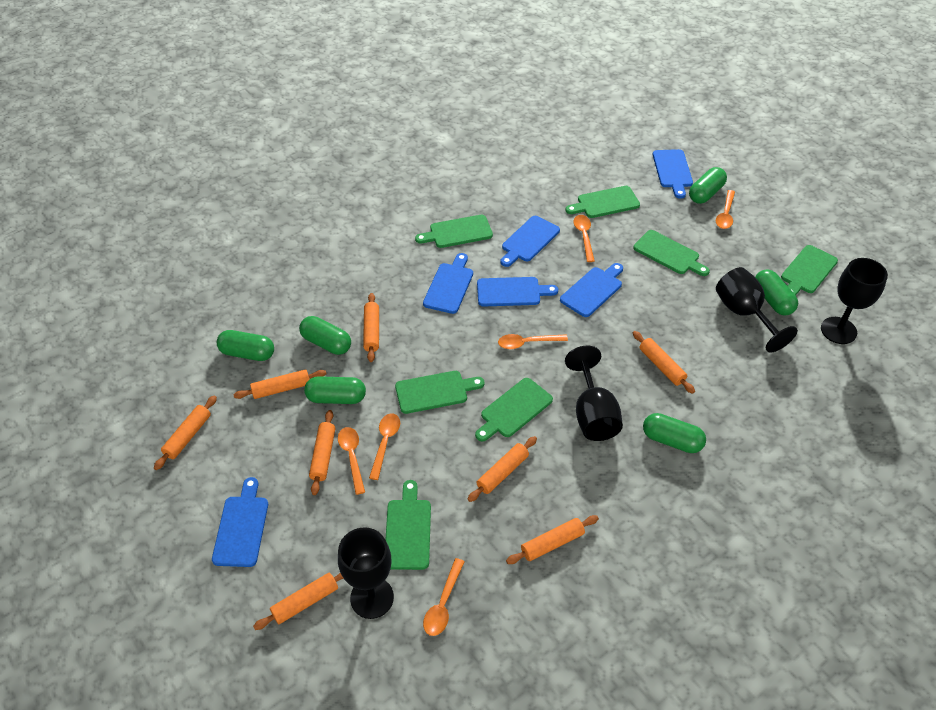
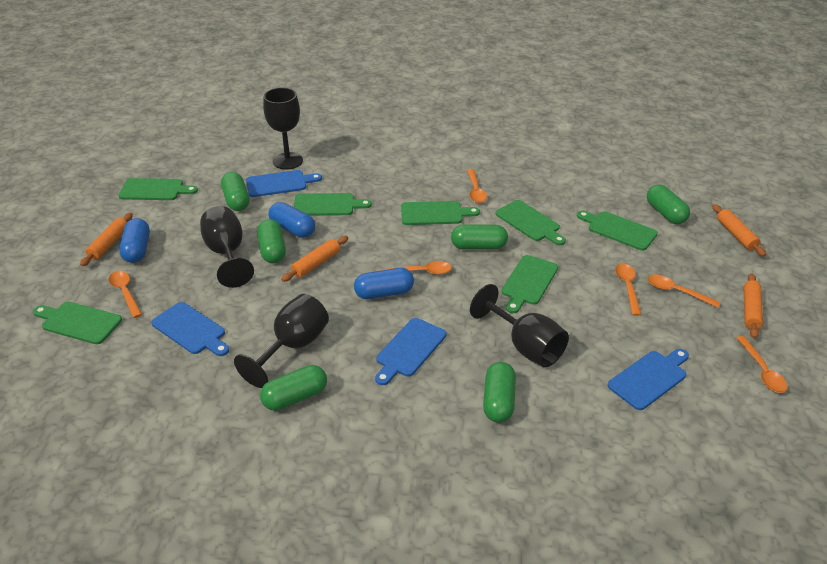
blue capsule: 0 -> 3
blue cutting board: 6 -> 4
orange rolling pin: 8 -> 4

